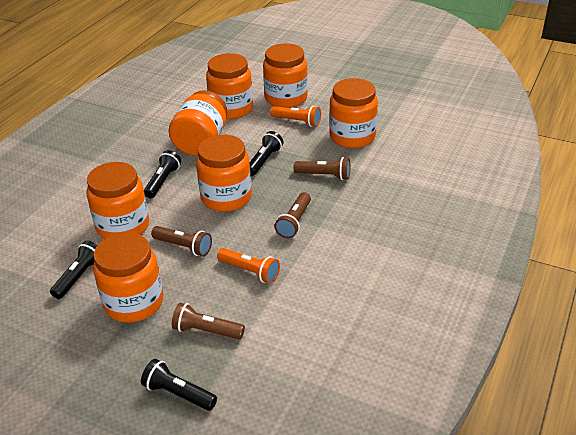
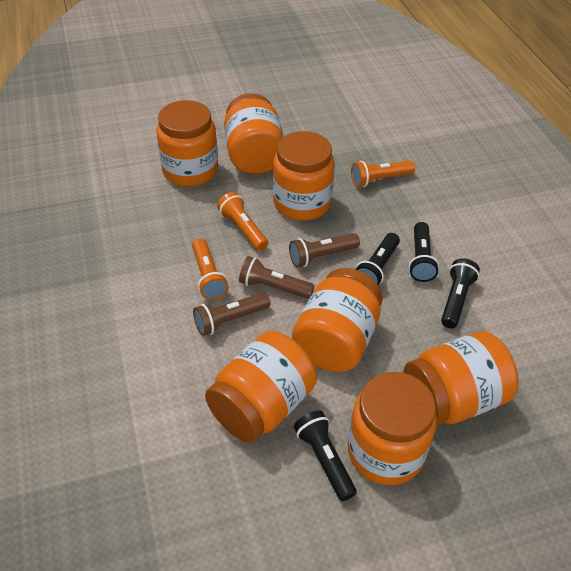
brown flashlight: 4 -> 3
orange flashlight: 2 -> 3

